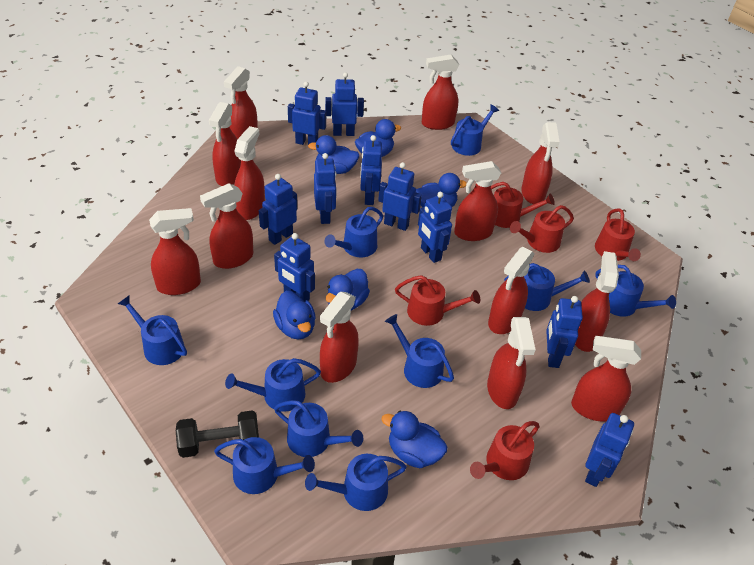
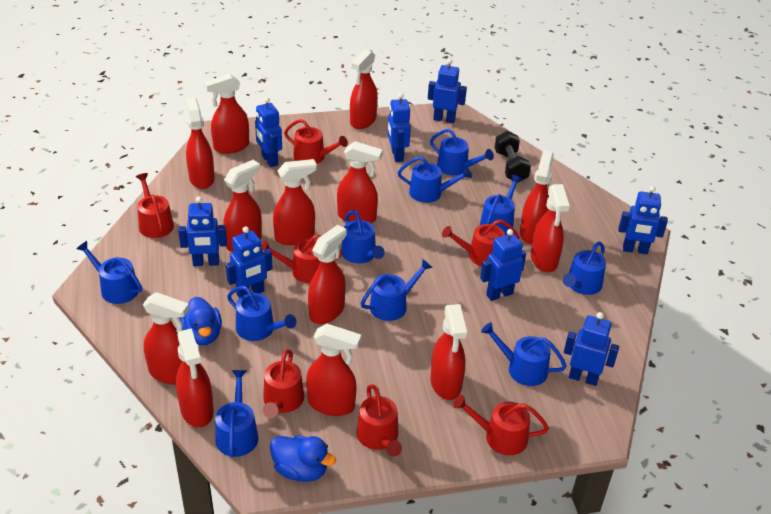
blue duck: 6 -> 2
blue robot: 10 -> 8
red watering can: 5 -> 7

